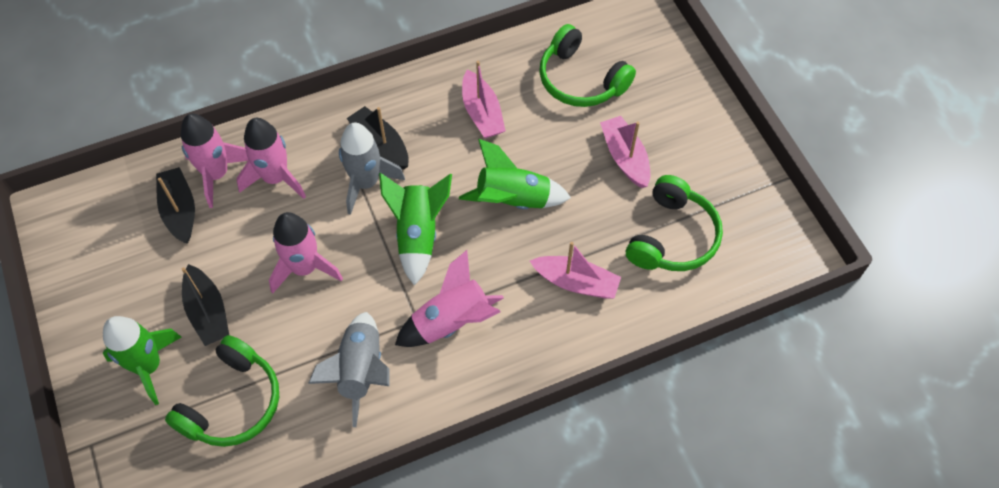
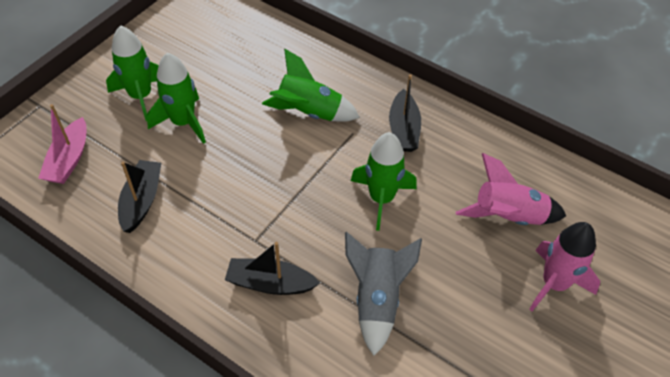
green headphones: 3 -> 0
green rocket: 3 -> 4
grey rocket: 2 -> 1
pink boat: 3 -> 1
pink rocket: 4 -> 2

